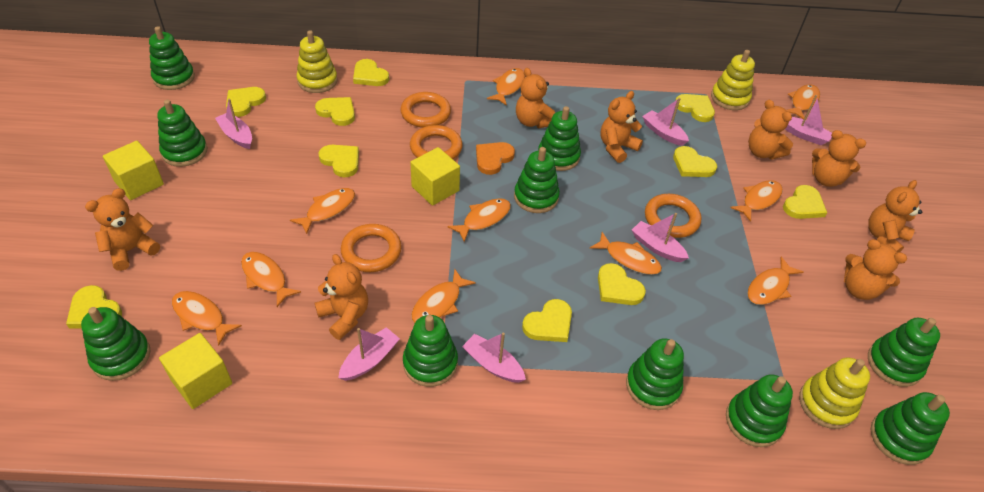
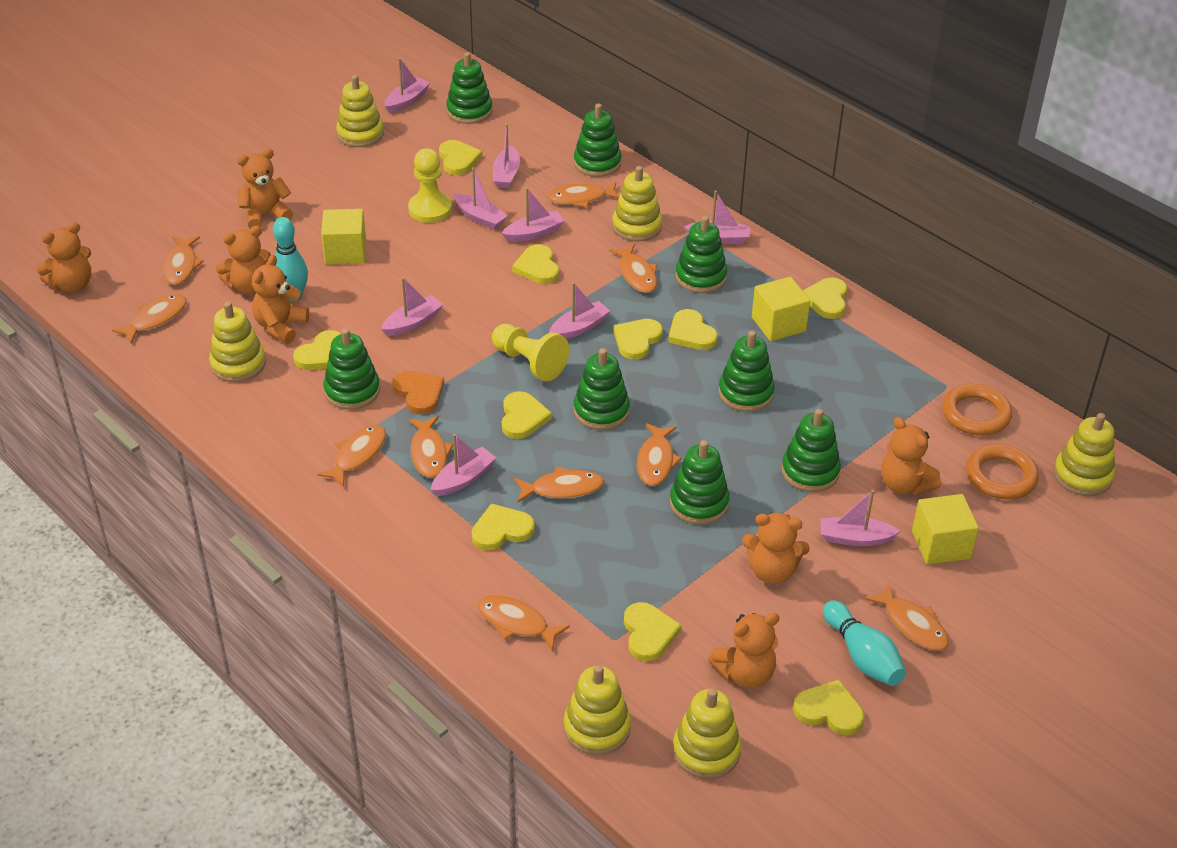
green stacking toy: 10 -> 8
orange ring: 4 -> 2
orange teddy bear: 8 -> 7
pink boat: 6 -> 9
turquoise bowling pin: 0 -> 2
yellow pawn: 0 -> 2
yellow stacking toy: 3 -> 6

